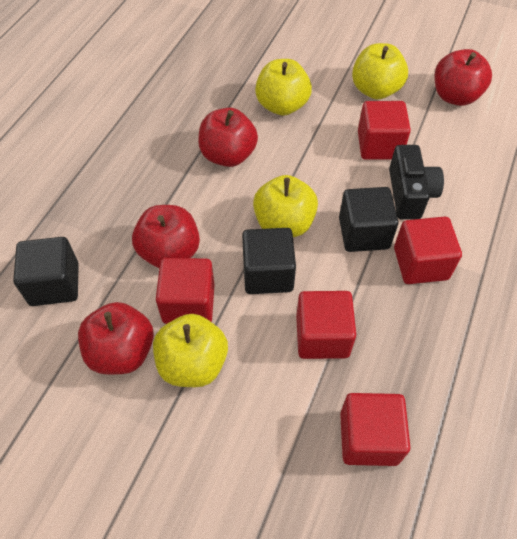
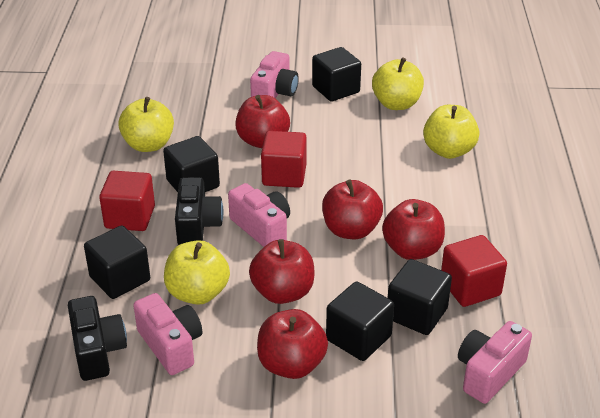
black camera: 1 -> 2
black cube: 3 -> 5
pink camera: 0 -> 4
red apple: 4 -> 5
red cube: 5 -> 3

